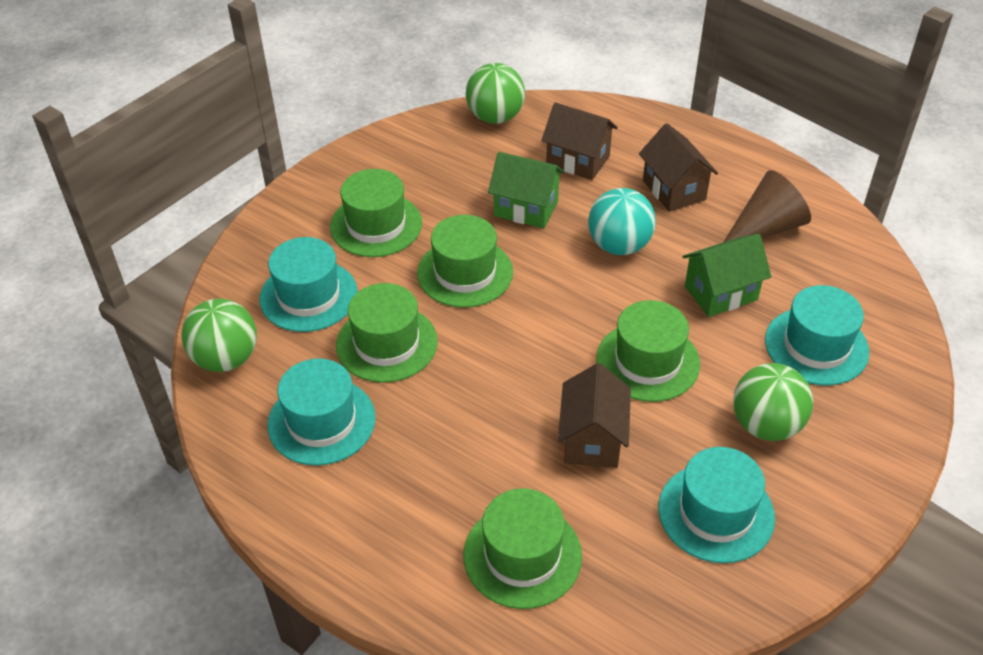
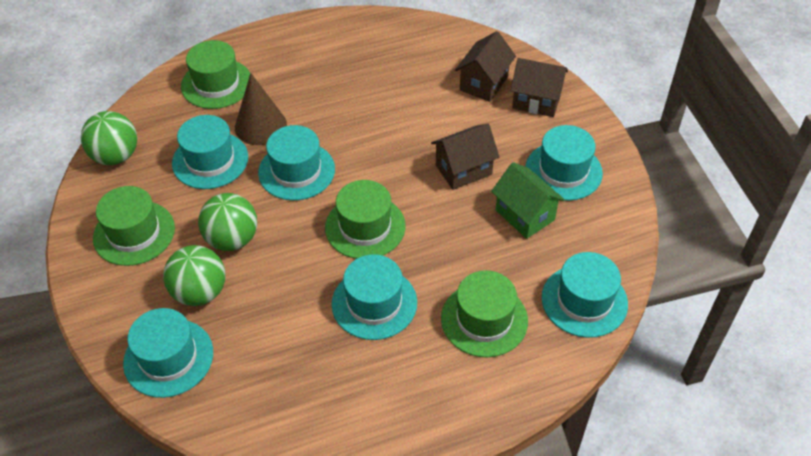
green hat: 5 -> 4
green house: 2 -> 1
turquoise ball: 1 -> 0
turquoise hat: 4 -> 6

